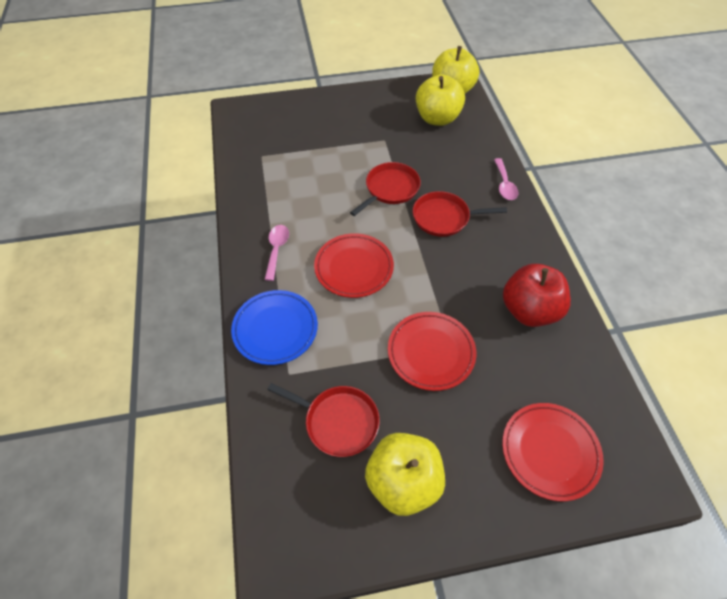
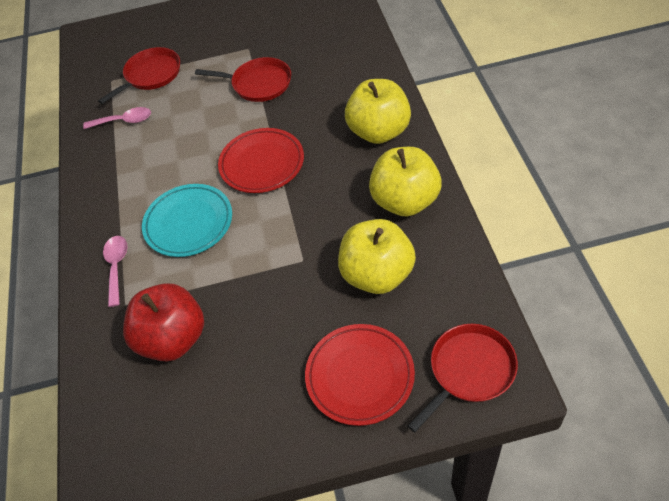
blue plate: 1 -> 0
red plate: 3 -> 2
turquoise plate: 0 -> 1

